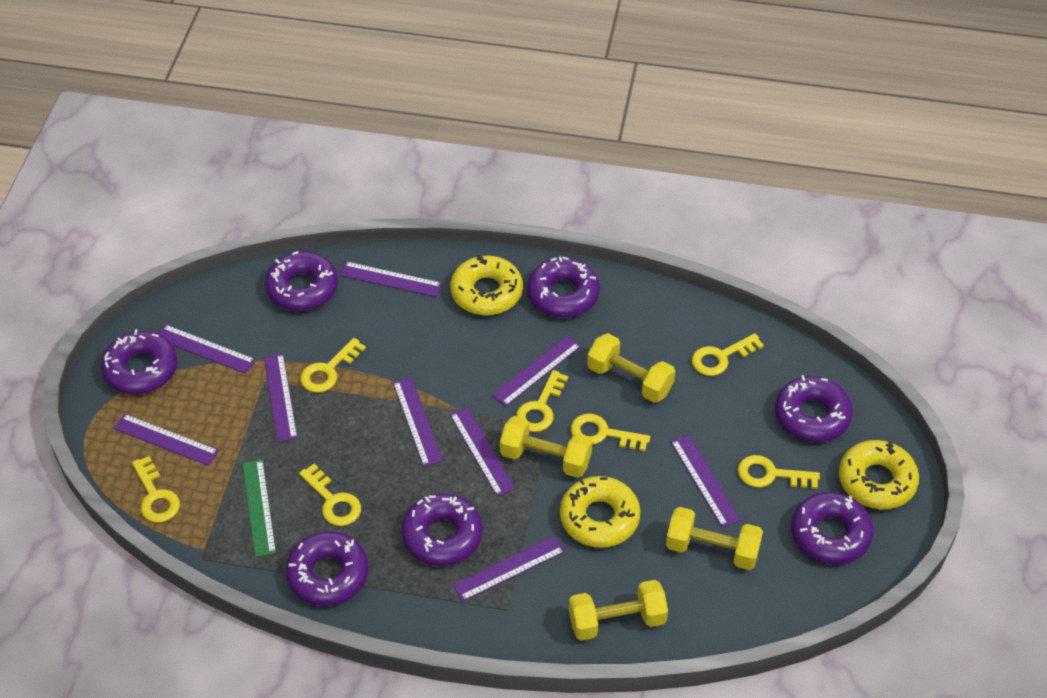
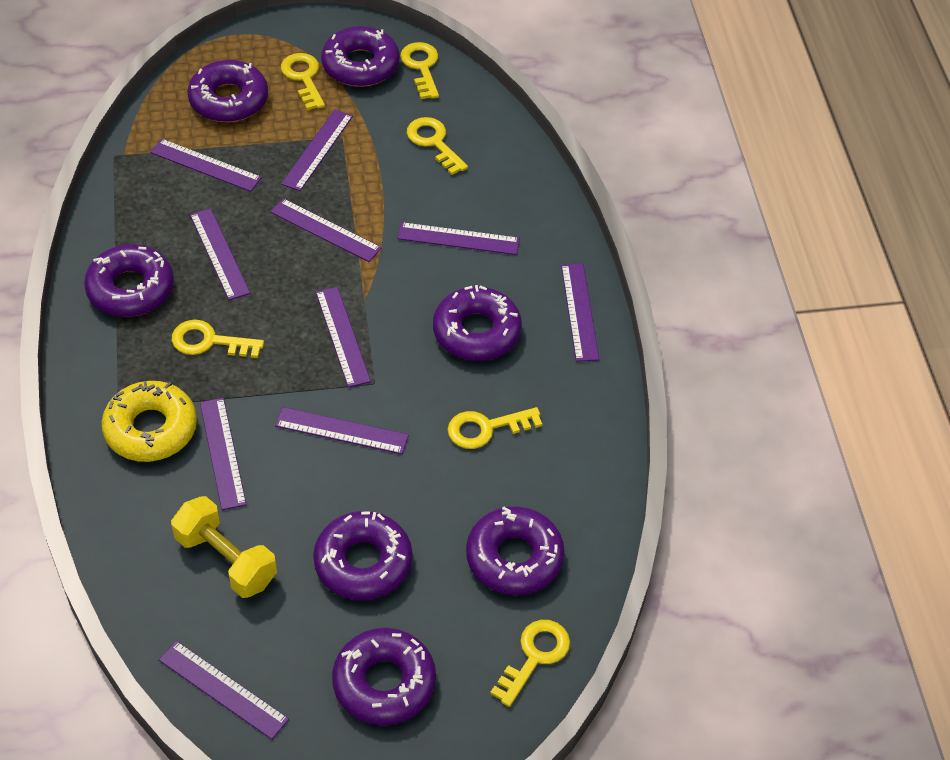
green ruler: 1 -> 0
purple ruler: 9 -> 10
yellow donut: 3 -> 1
yellow dumbbell: 4 -> 1
yellow key: 7 -> 6

